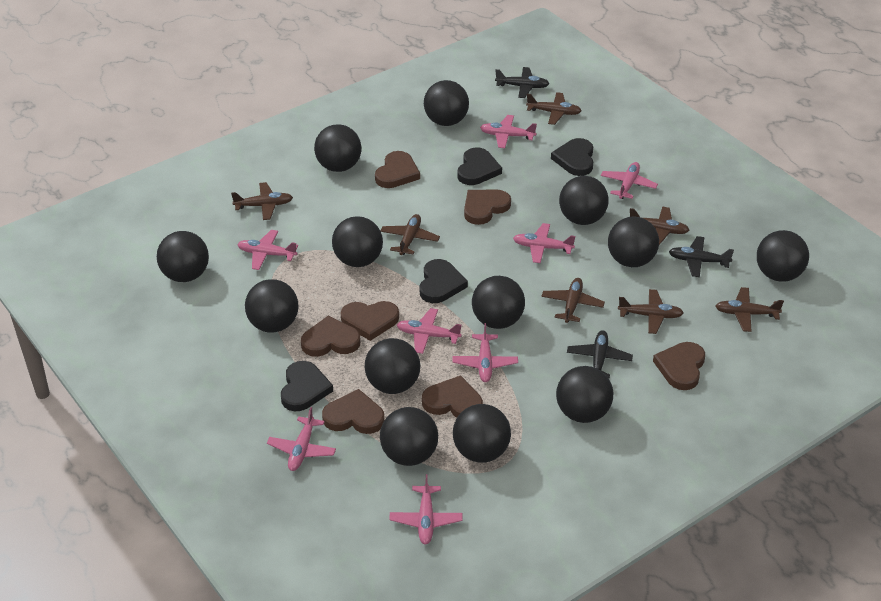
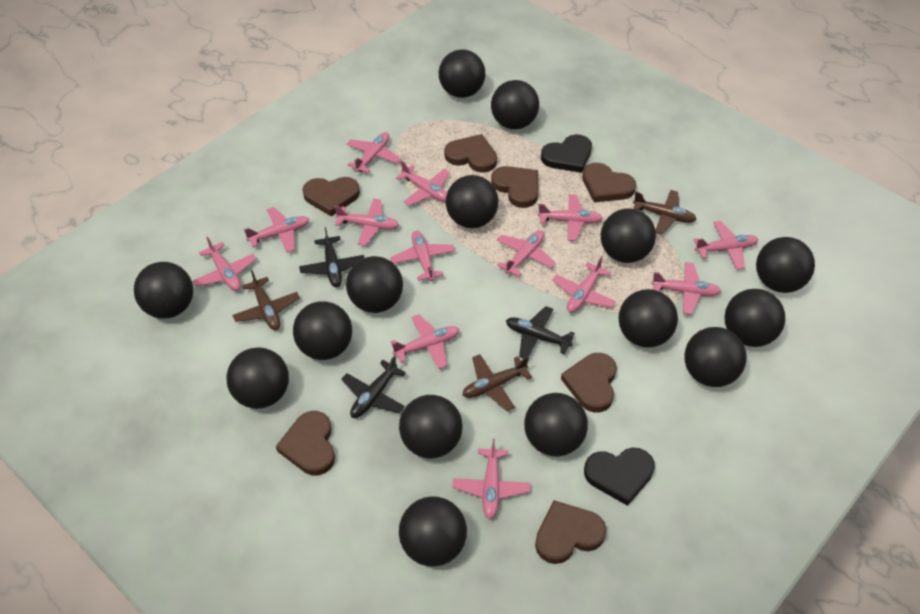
black ball: 13 -> 15
black heart: 4 -> 2
brown plane: 7 -> 3
pink plane: 8 -> 13

